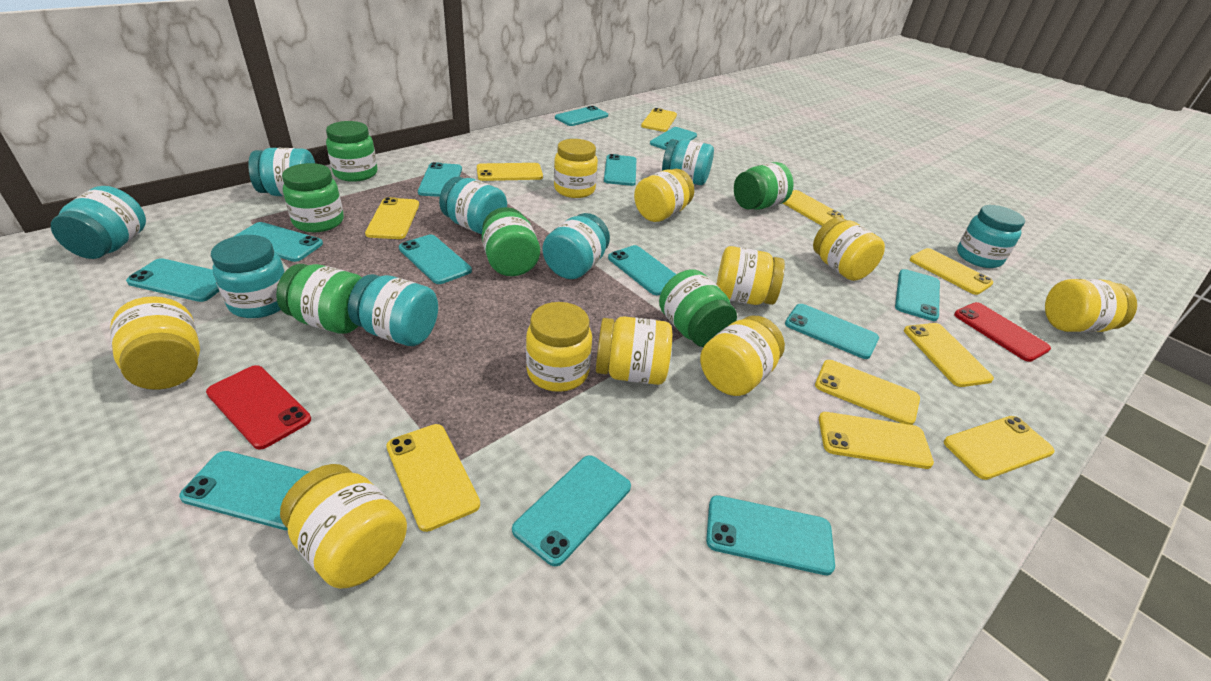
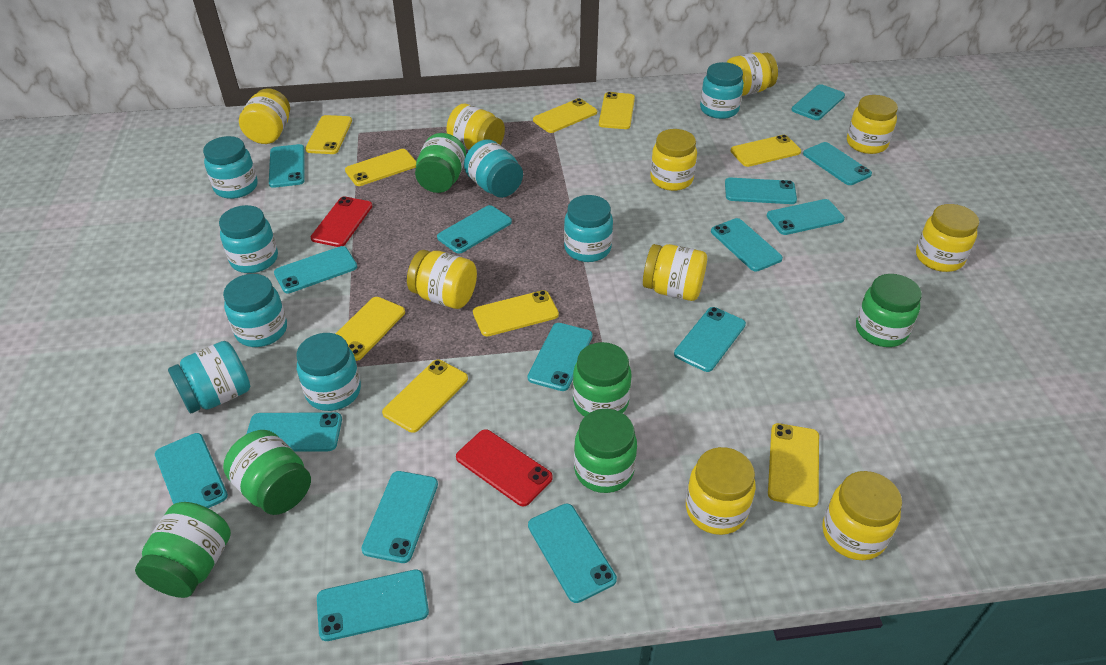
turquoise phone: 13 -> 15
yellow phone: 10 -> 9

